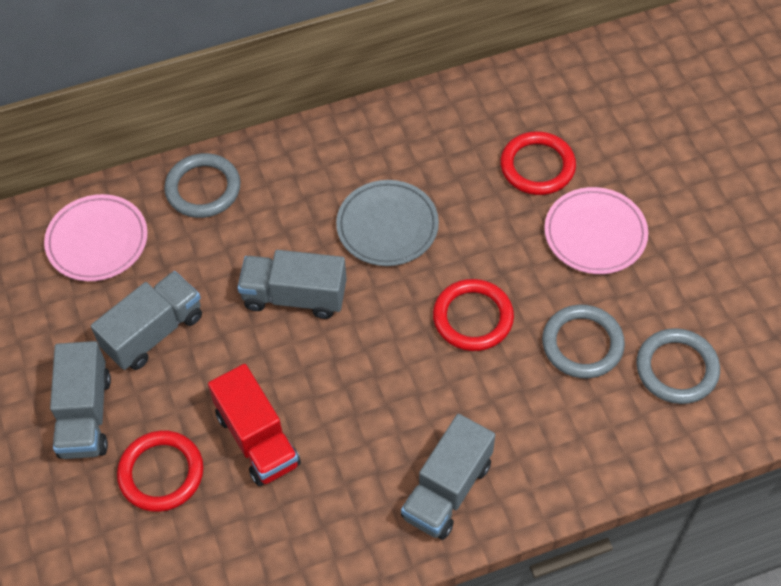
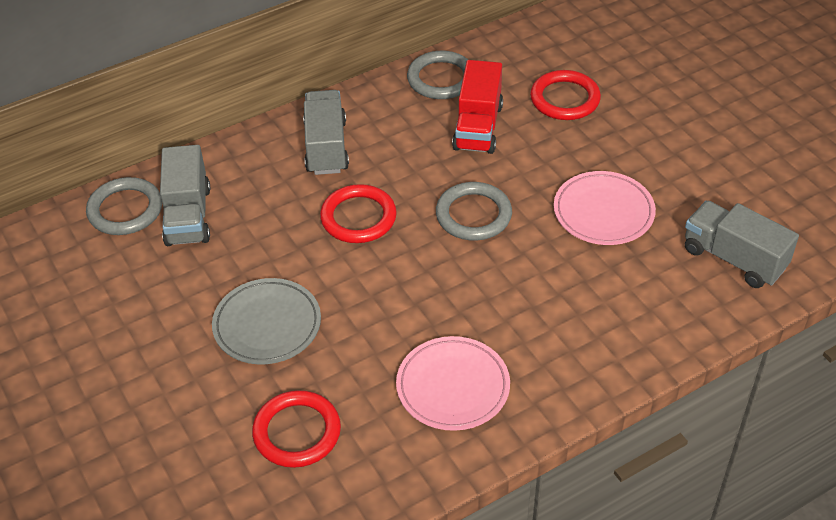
grey truck: 4 -> 3

